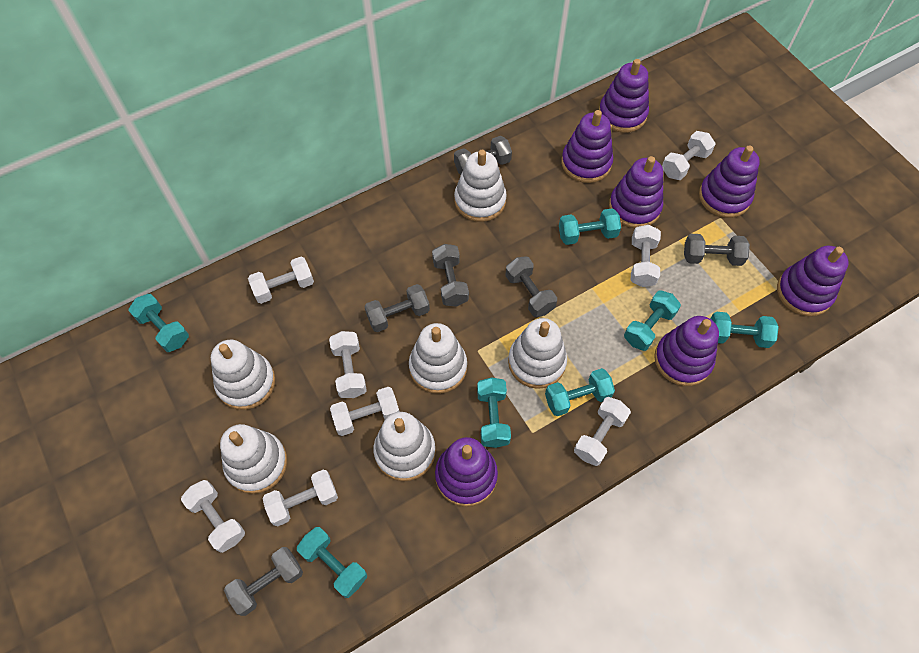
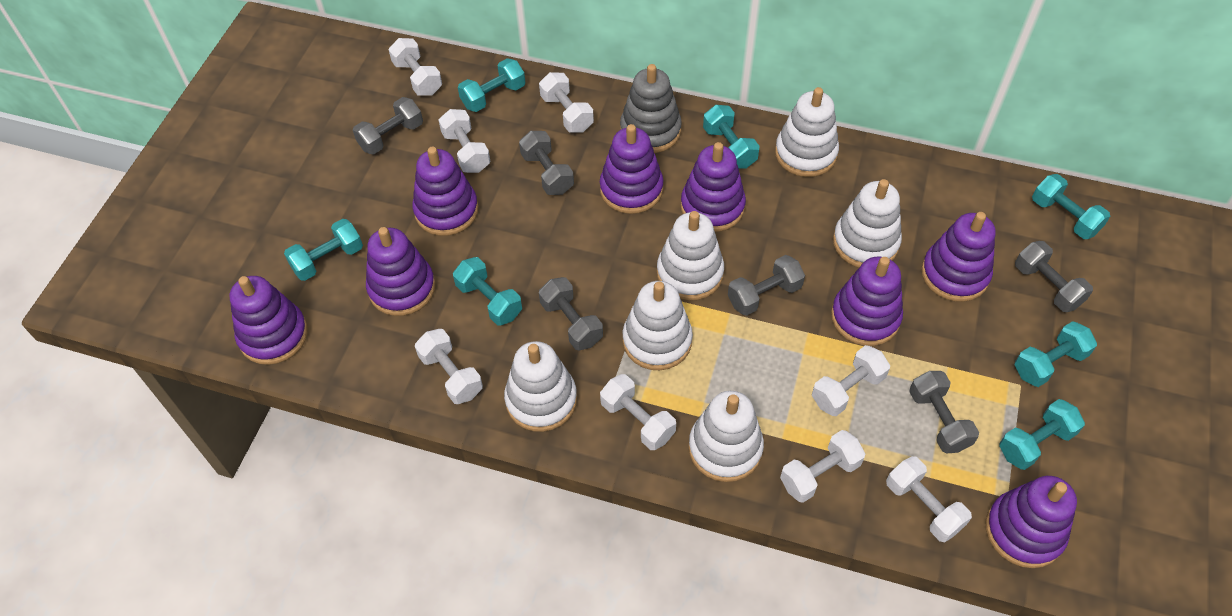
grey stacking toy: 0 -> 1
purple stacking toy: 7 -> 8

